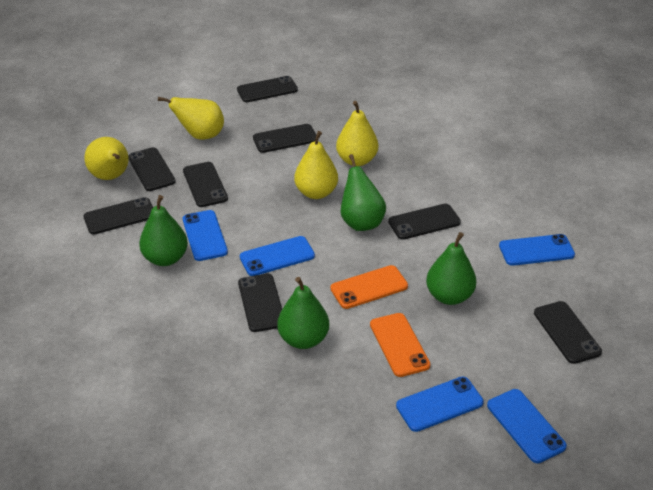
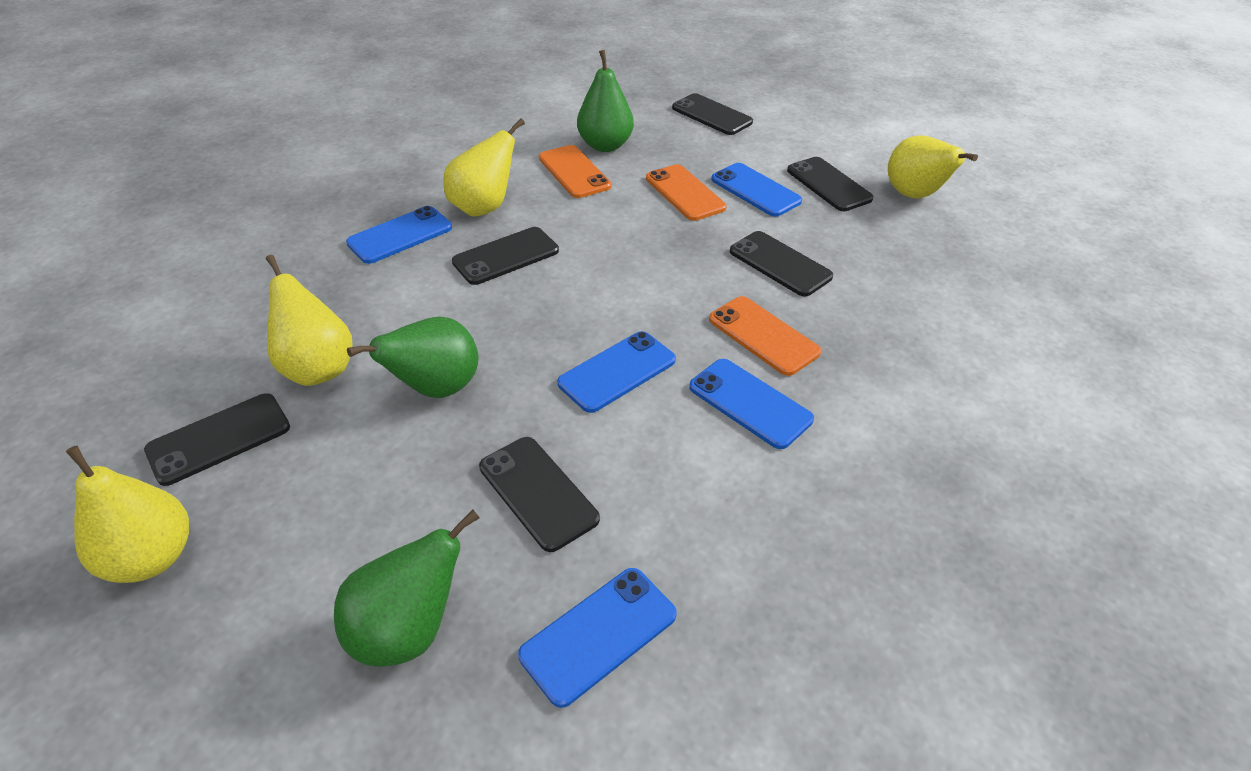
black phone: 8 -> 6
green pear: 4 -> 3
orange phone: 2 -> 3

